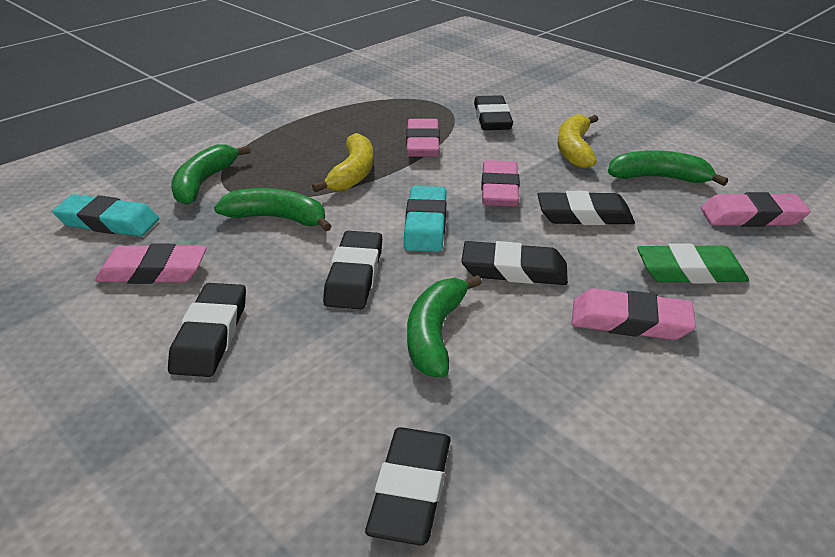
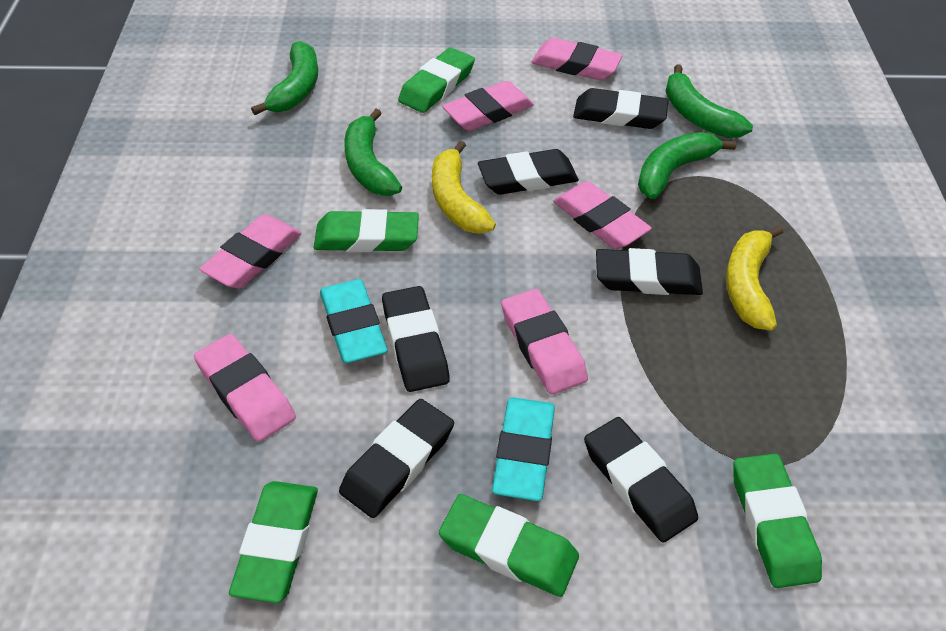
green eraser: 1 -> 5
pink eraser: 5 -> 6

